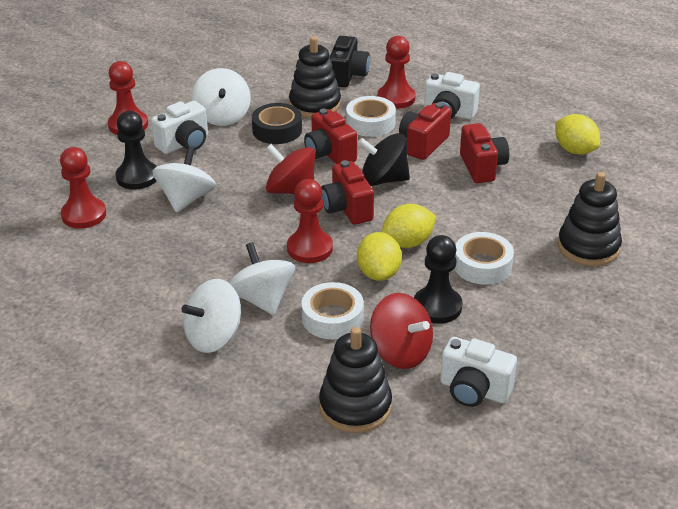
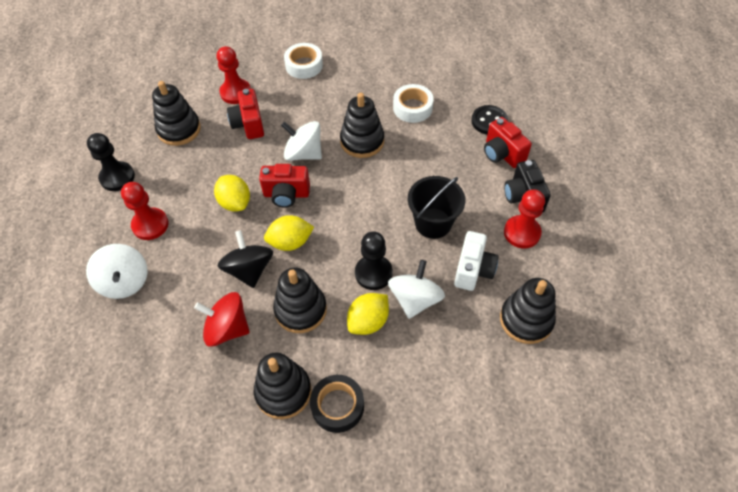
black bucket: 0 -> 1
black button: 0 -> 1
black stacking toy: 3 -> 5
red camera: 4 -> 3
red pawn: 4 -> 3
red spinning top: 2 -> 1
white camera: 3 -> 1
white spinning top: 4 -> 3
white tape: 3 -> 2

